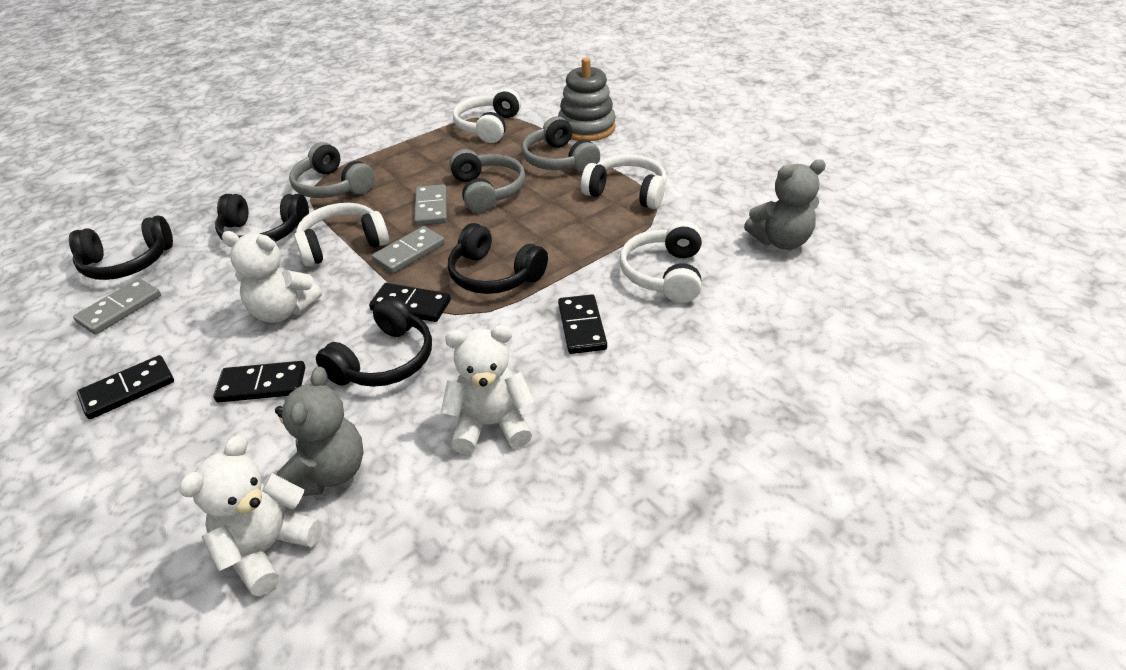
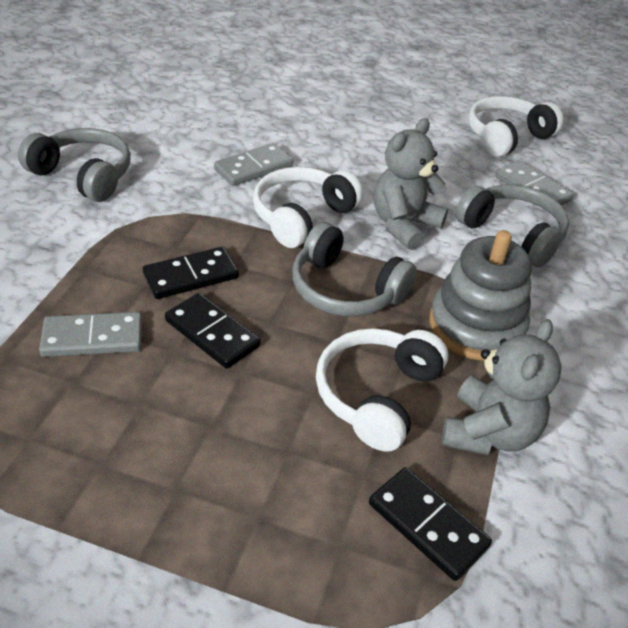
black domino: 4 -> 3
black headphones: 4 -> 0
white headphones: 4 -> 3
white teddy bear: 3 -> 0

